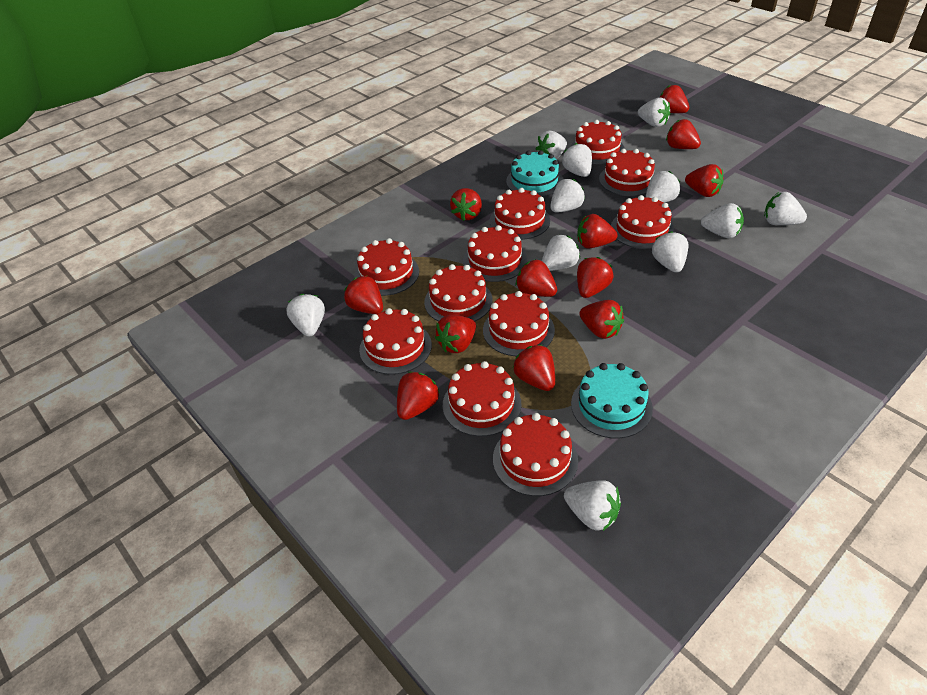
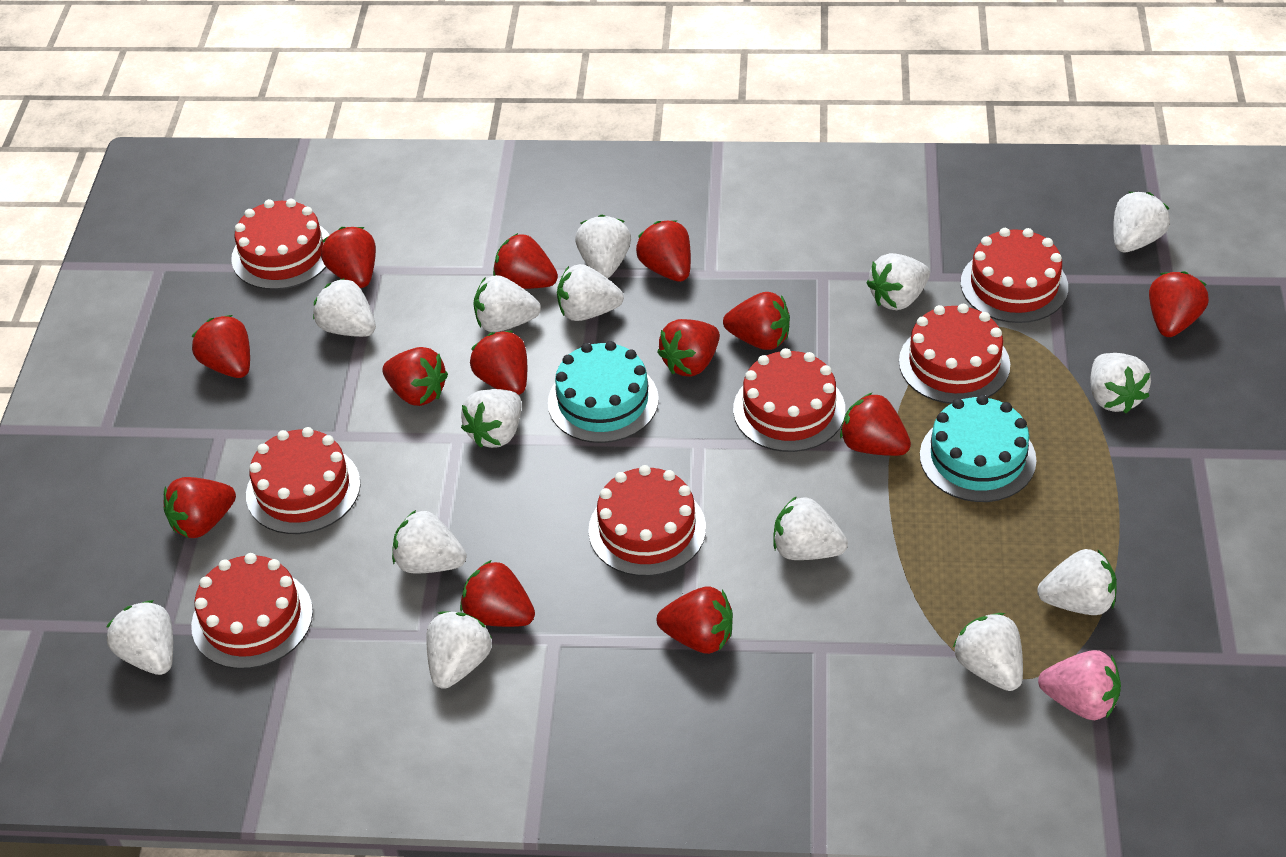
pink strawberry: 0 -> 1
red cake: 11 -> 7
red strawberry: 12 -> 13
white strawberry: 11 -> 14

